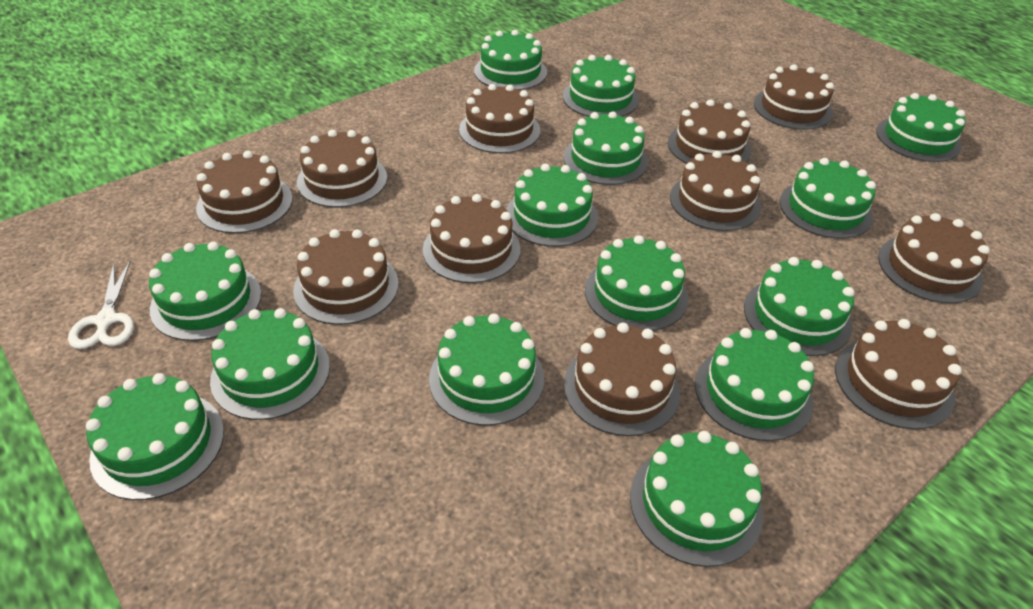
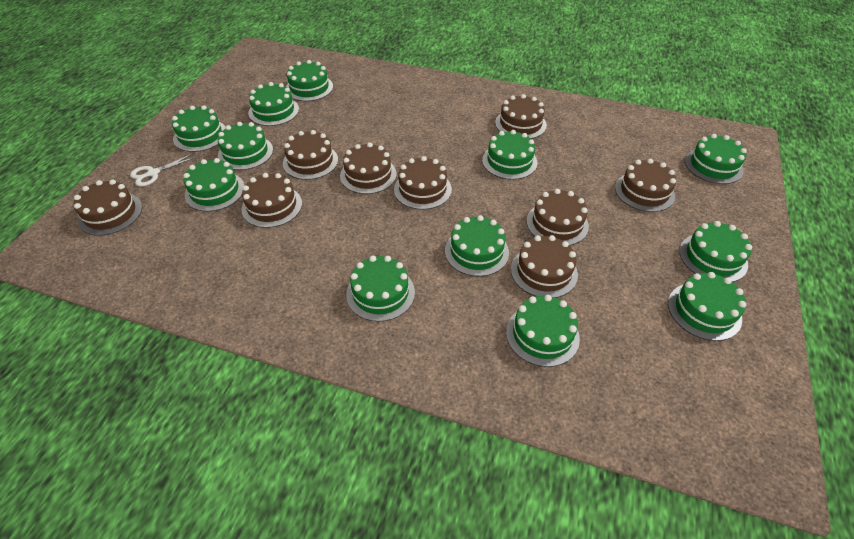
brown cake: 11 -> 9
green cake: 14 -> 12

